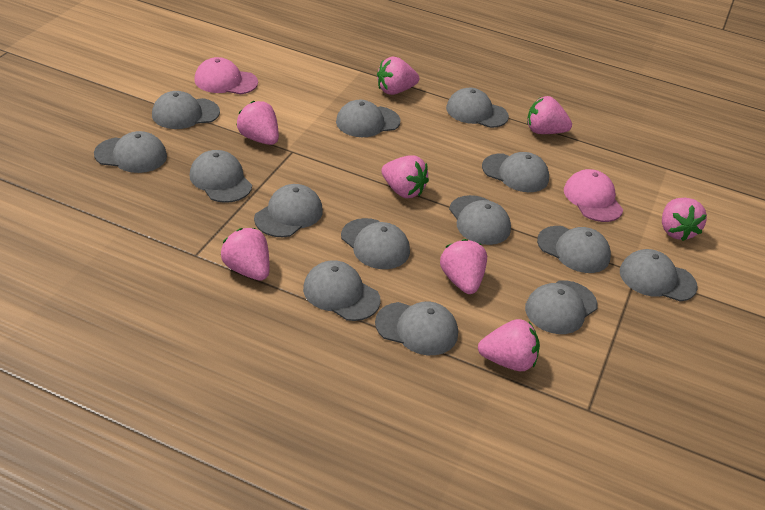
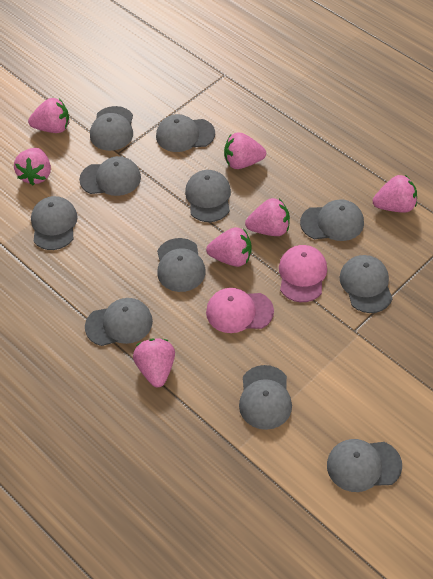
grey cap: 14 -> 11
pink strawberry: 8 -> 7

